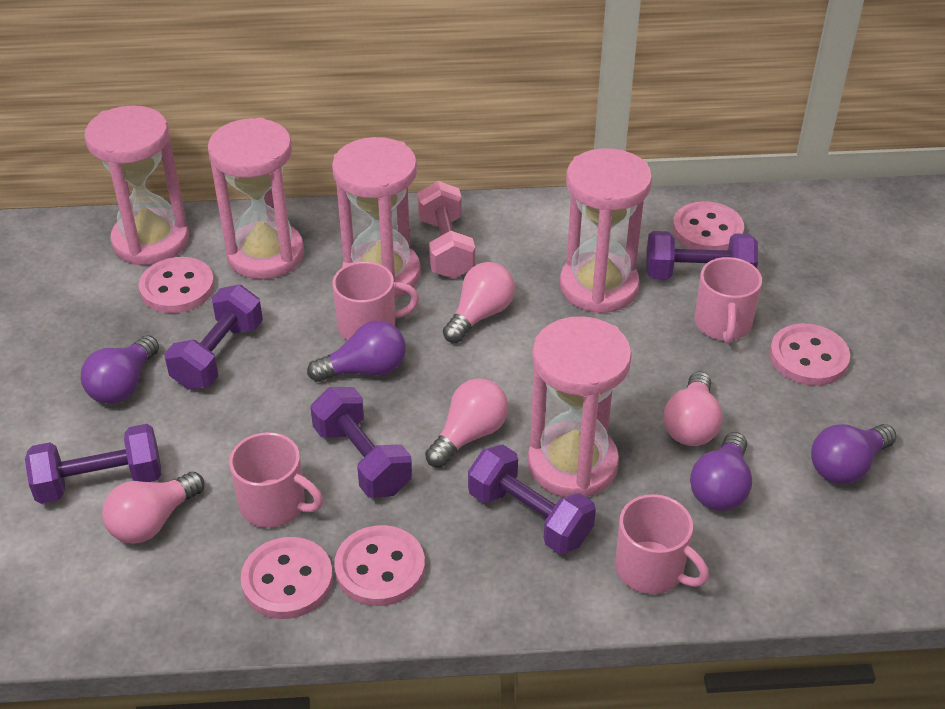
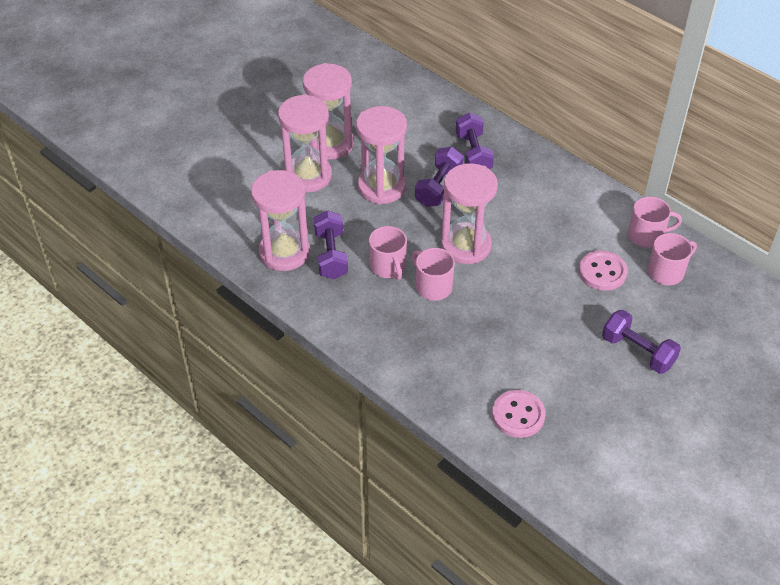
pink button: 5 -> 2
pink dumbbell: 1 -> 0
pink light bulb: 4 -> 0
purple dumbbell: 5 -> 4
purple light bulb: 4 -> 0

